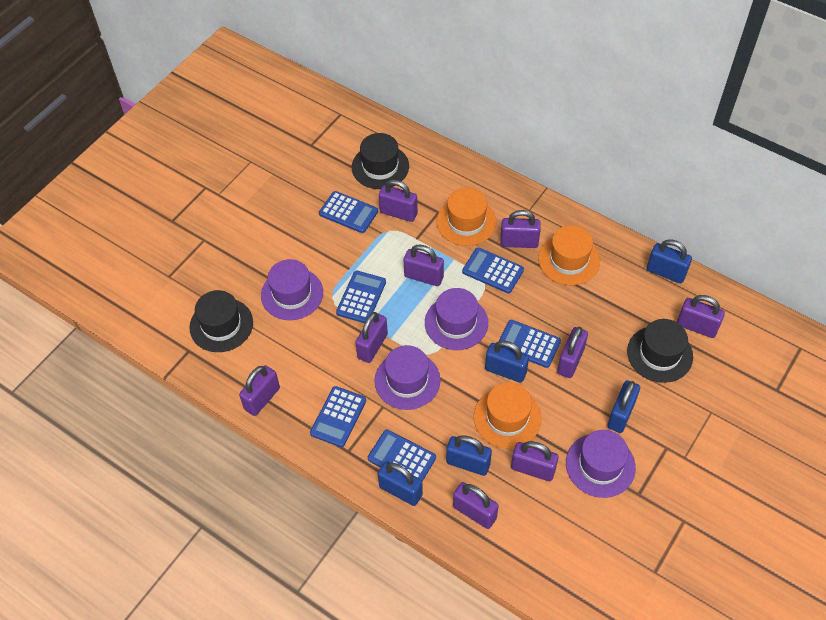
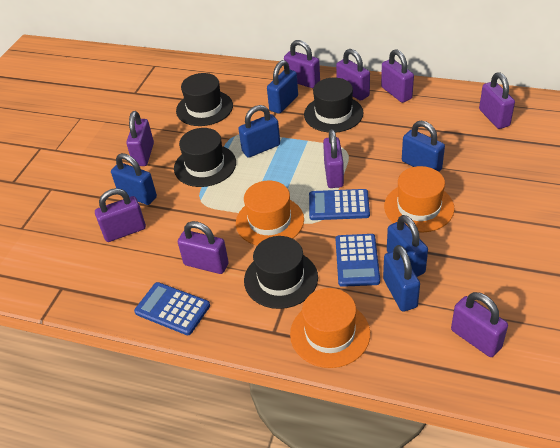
black hat: 3 -> 4
blue calculator: 6 -> 3
blue padlock: 5 -> 6
purple hat: 4 -> 0

